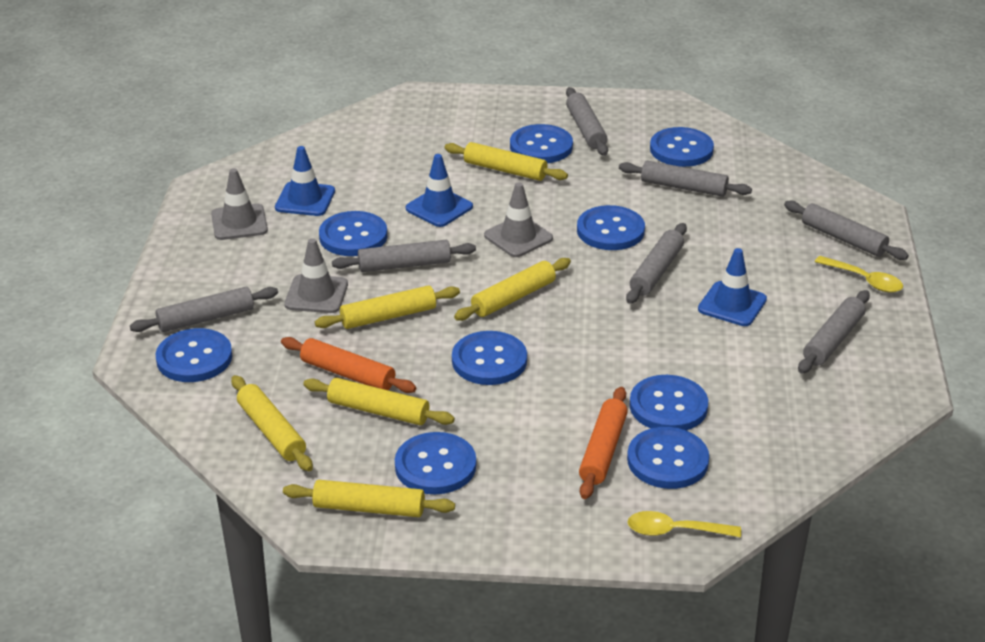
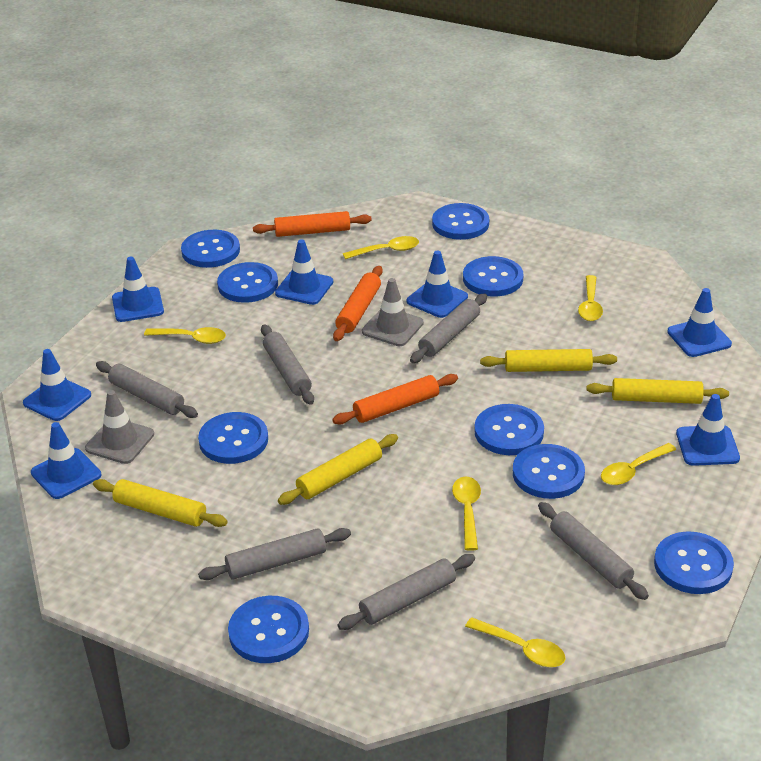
blue traffic cone: 3 -> 7
grey rolling pin: 7 -> 6
grey traffic cone: 3 -> 2
orange rolling pin: 2 -> 3
yellow rolling pin: 6 -> 4
yellow spoon: 2 -> 6

